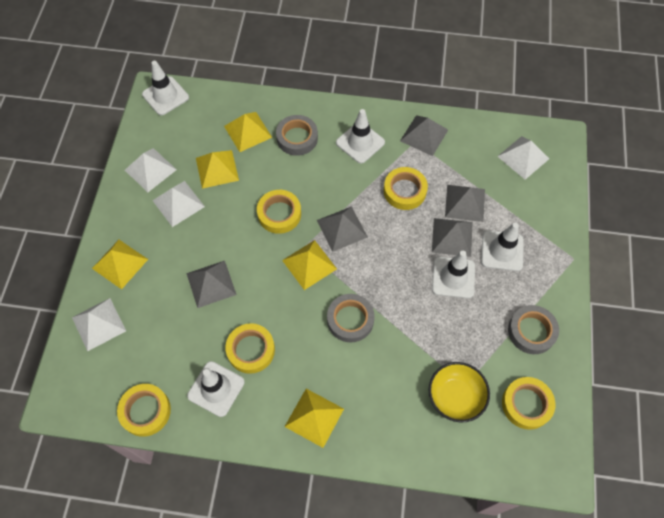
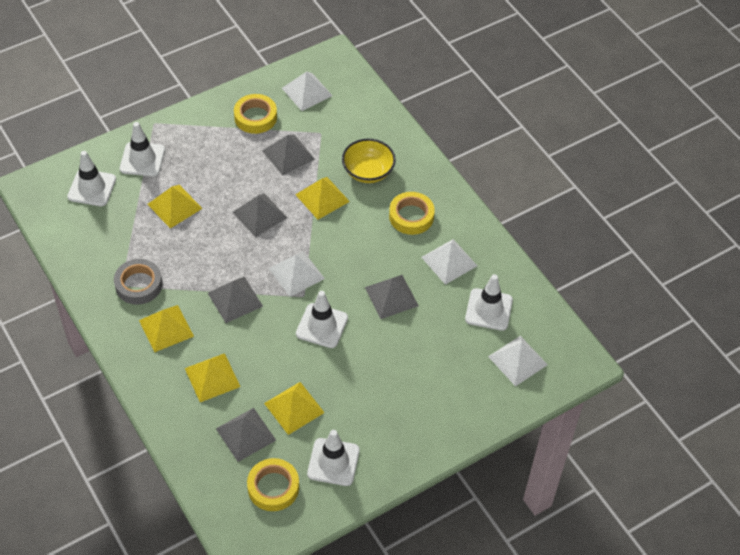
grey tape: 3 -> 1
yellow tape: 5 -> 3

